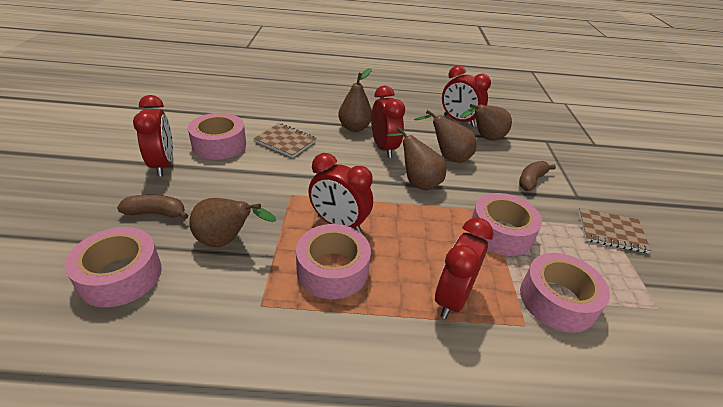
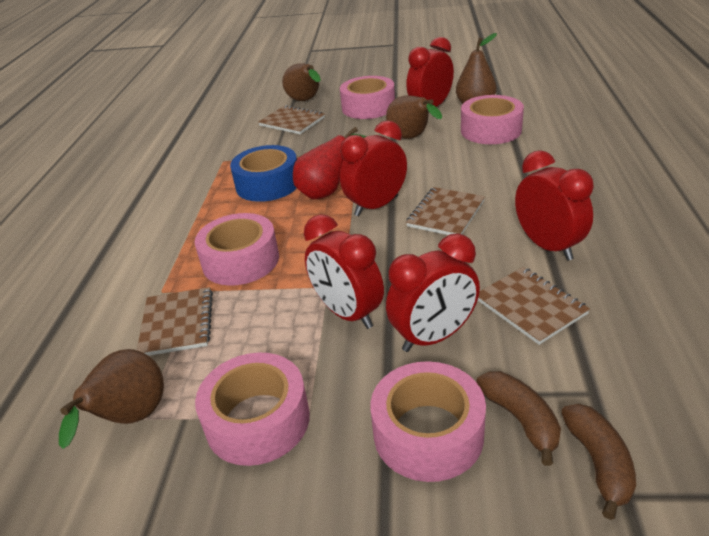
blue tape: 0 -> 1
brown notebook: 2 -> 4
brown pear: 5 -> 4
red pear: 0 -> 1

